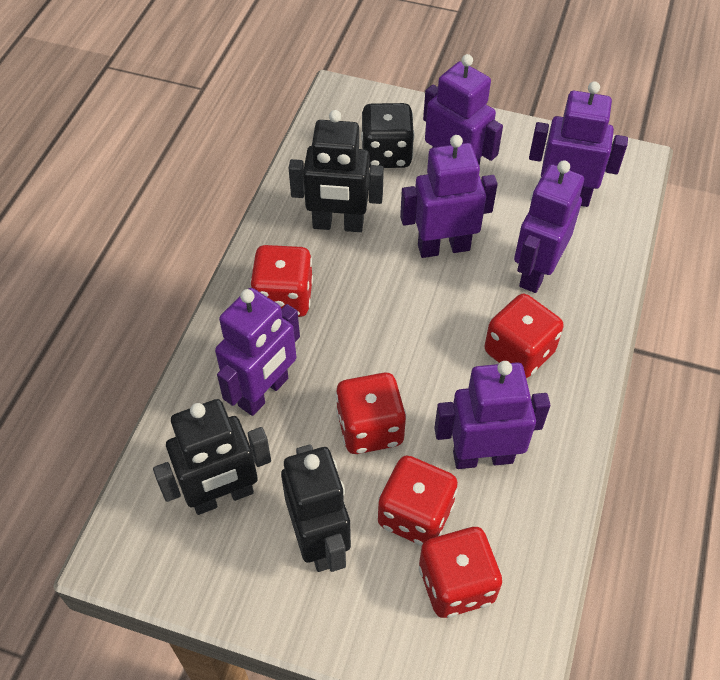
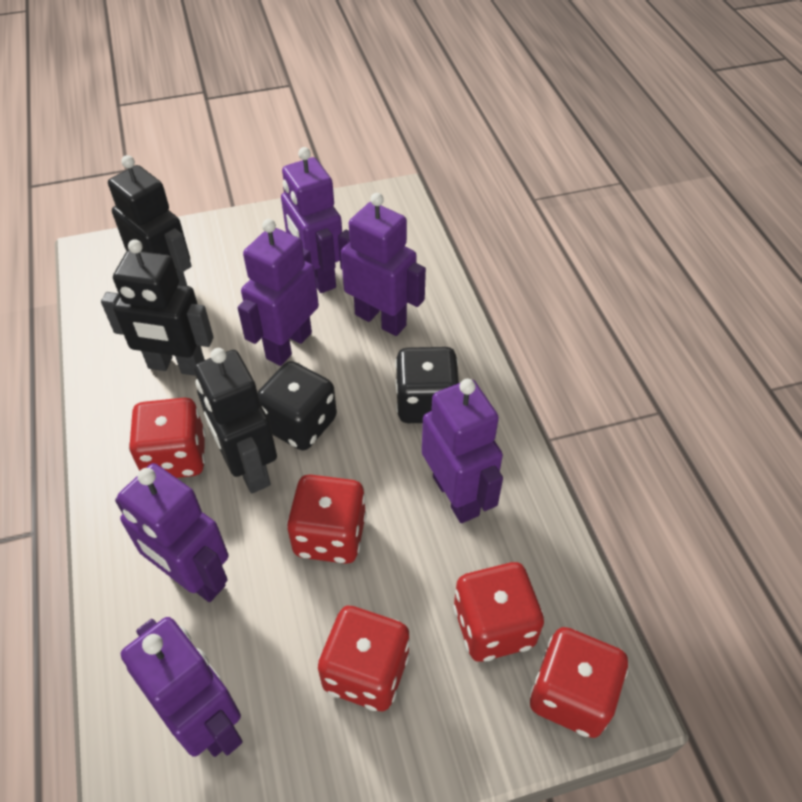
black dice: 1 -> 2

